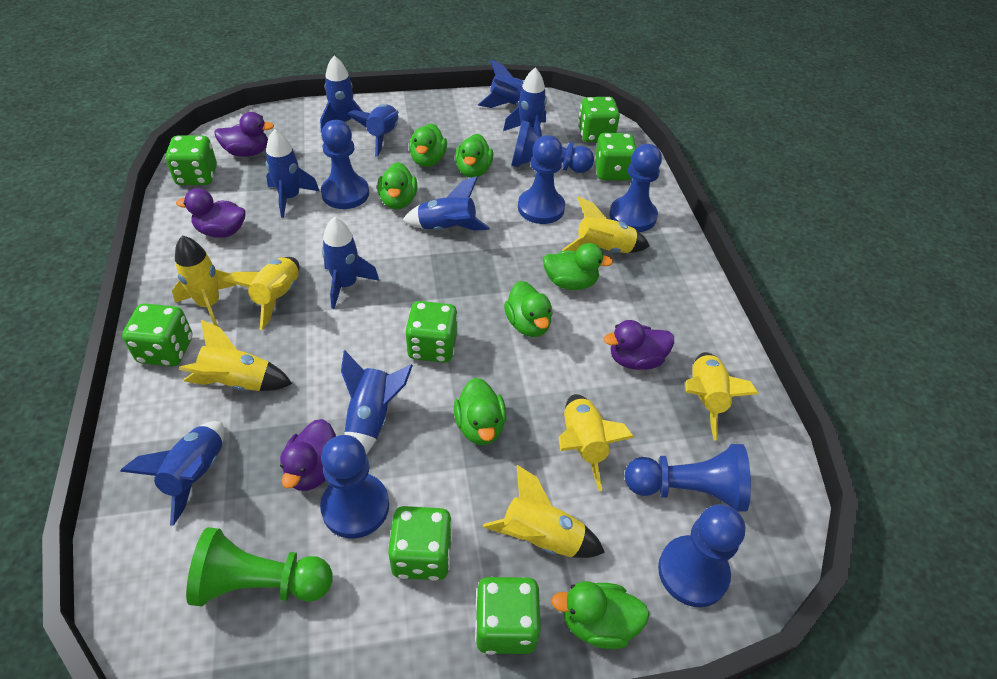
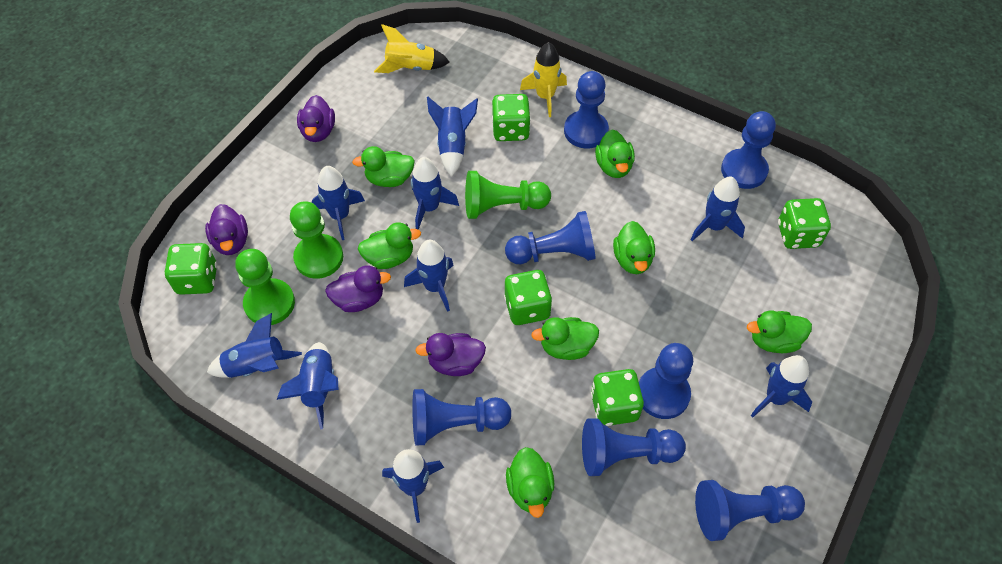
green dice: 7 -> 5
green pawn: 1 -> 3
yellow rocket: 7 -> 2

